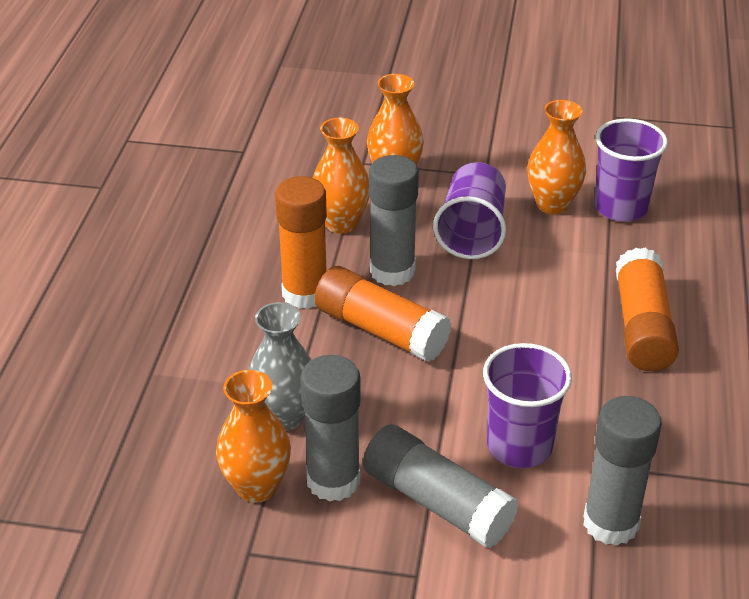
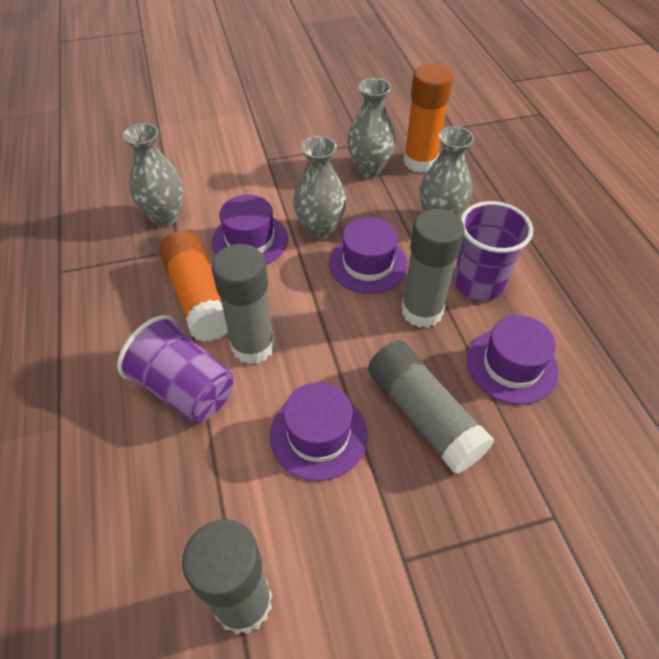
grey vase: 1 -> 4
orange glue stick: 3 -> 2
orange vase: 4 -> 0
purple cup: 3 -> 2
purple hat: 0 -> 4

